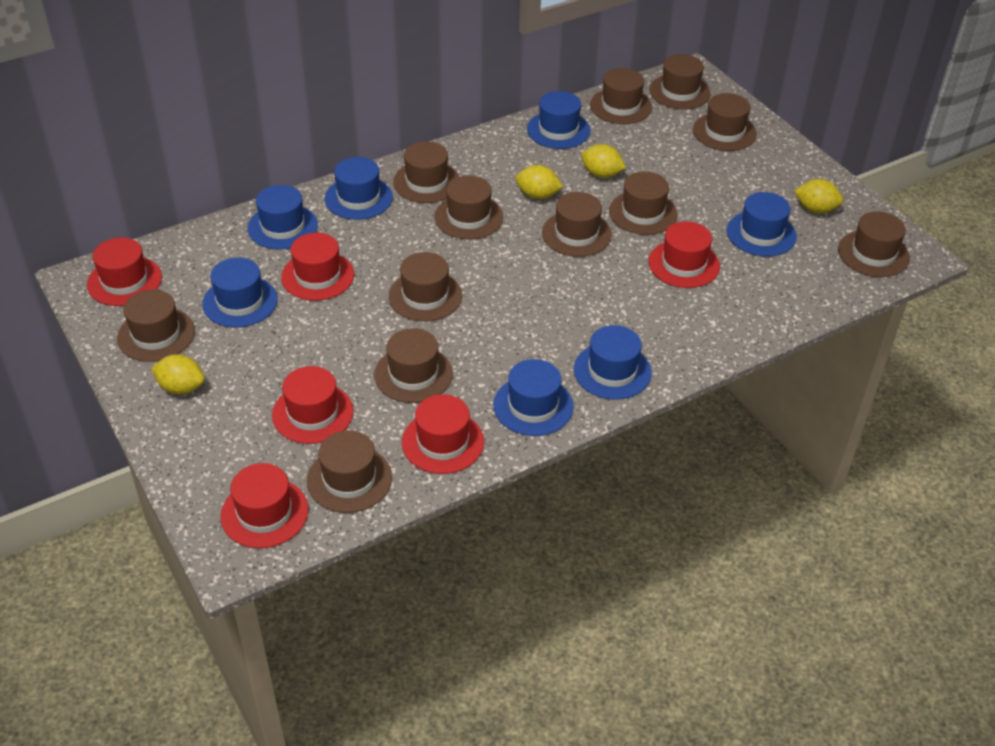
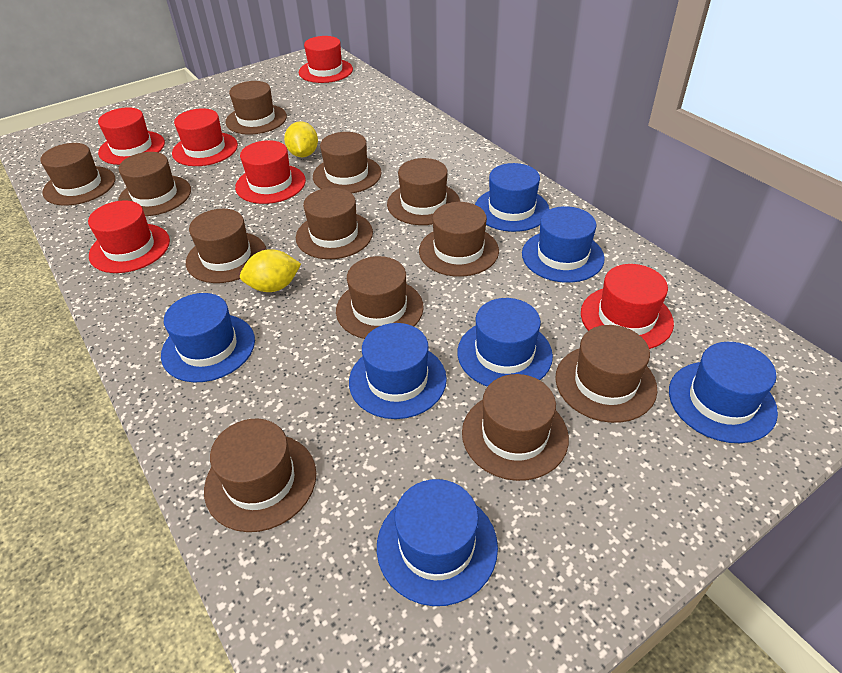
yellow lemon: 4 -> 2

